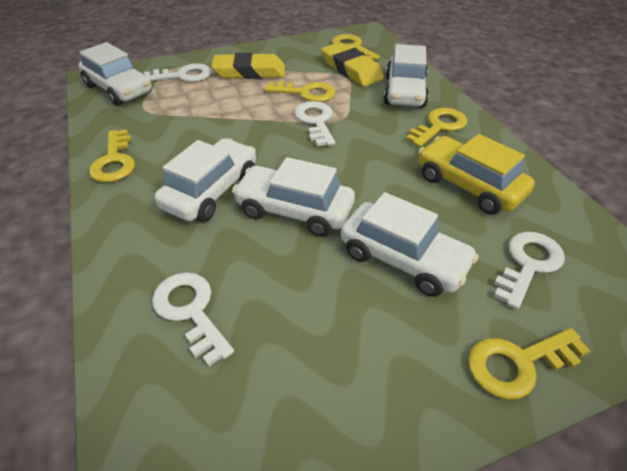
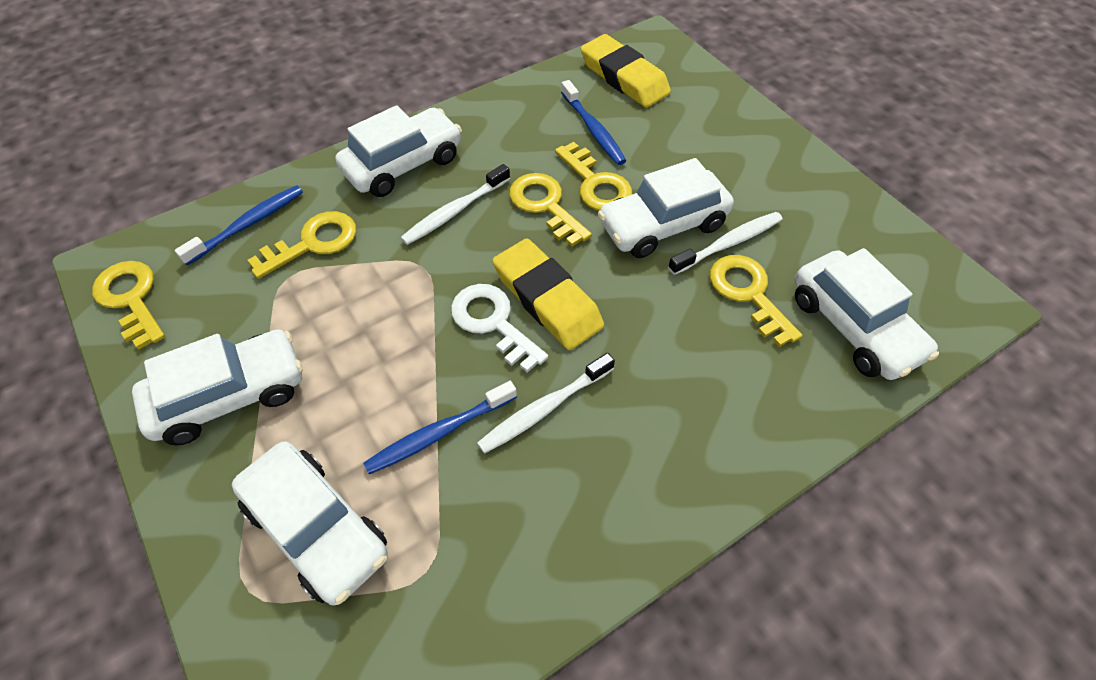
blue toothbrush: 0 -> 3
white key: 4 -> 1
white toothbrush: 0 -> 3
yellow car: 1 -> 0

